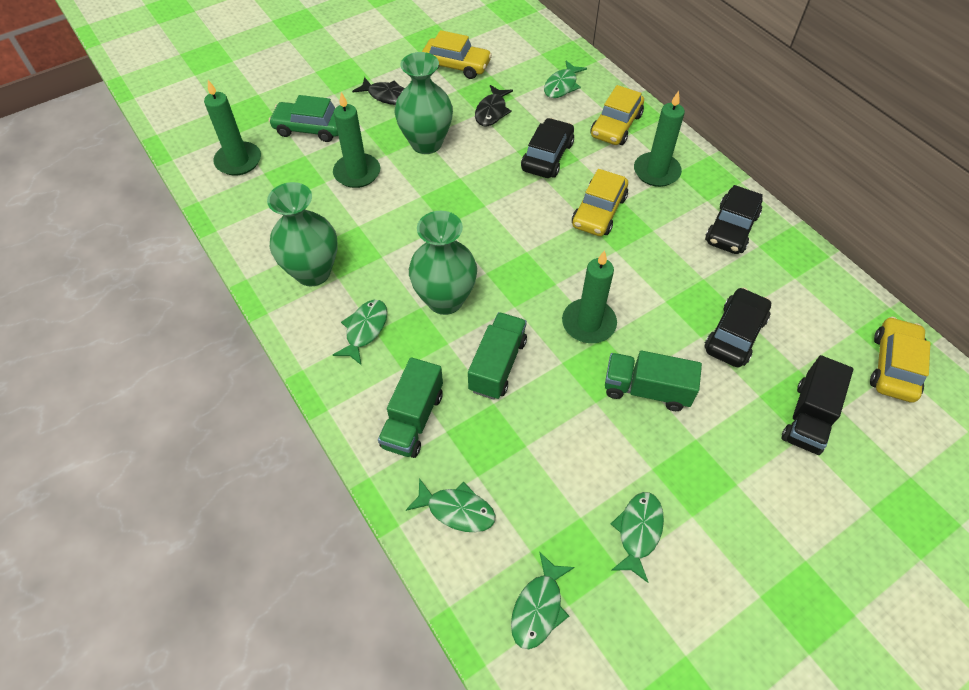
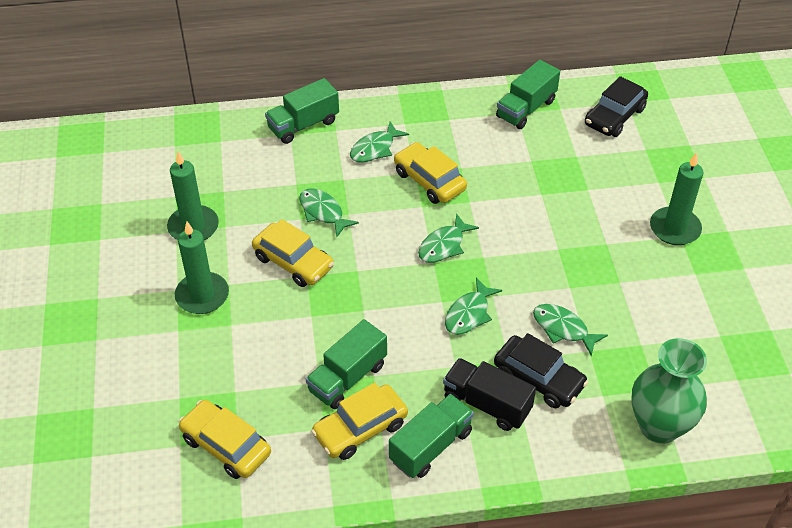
black car: 3 -> 2
black fish: 2 -> 0
green candle: 4 -> 3
green car: 1 -> 0
green truck: 3 -> 4
green vase: 3 -> 1

